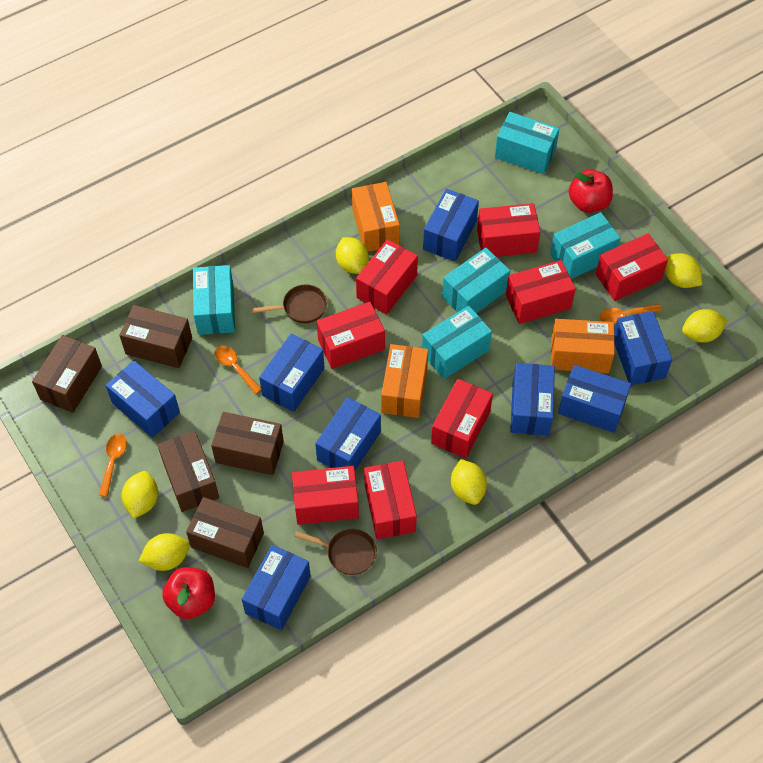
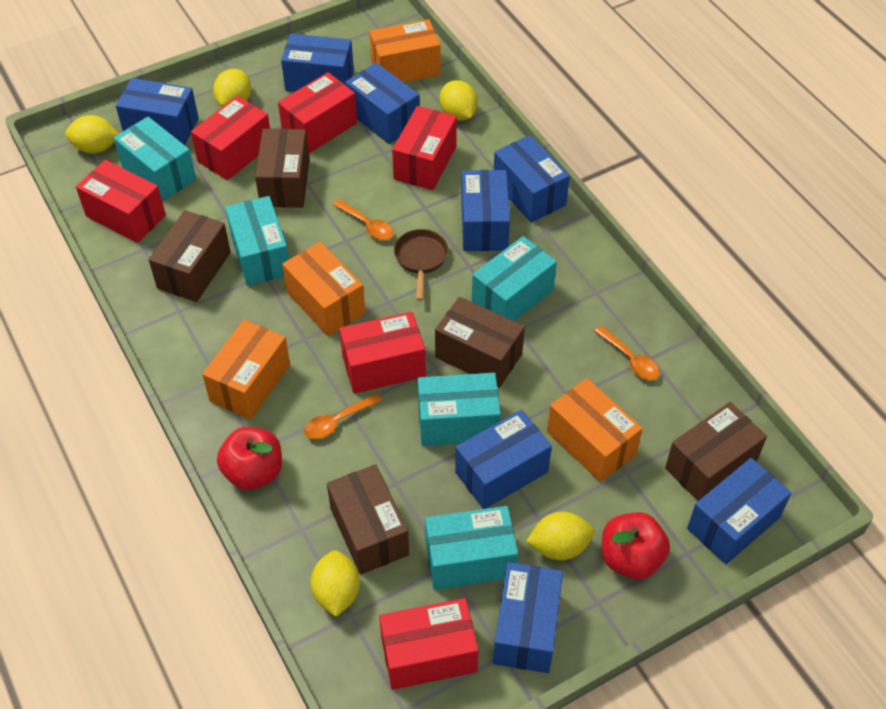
brown pan: 2 -> 1
orange box: 3 -> 4
red box: 8 -> 6
yellow lemon: 6 -> 5

